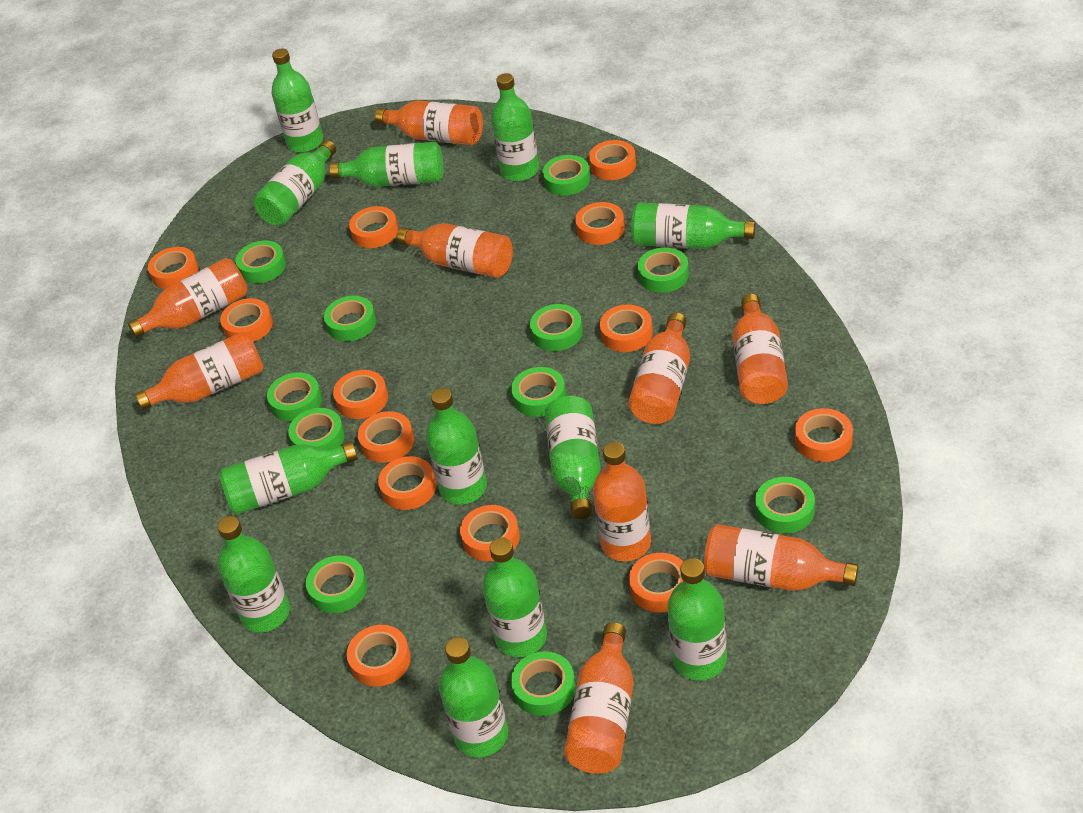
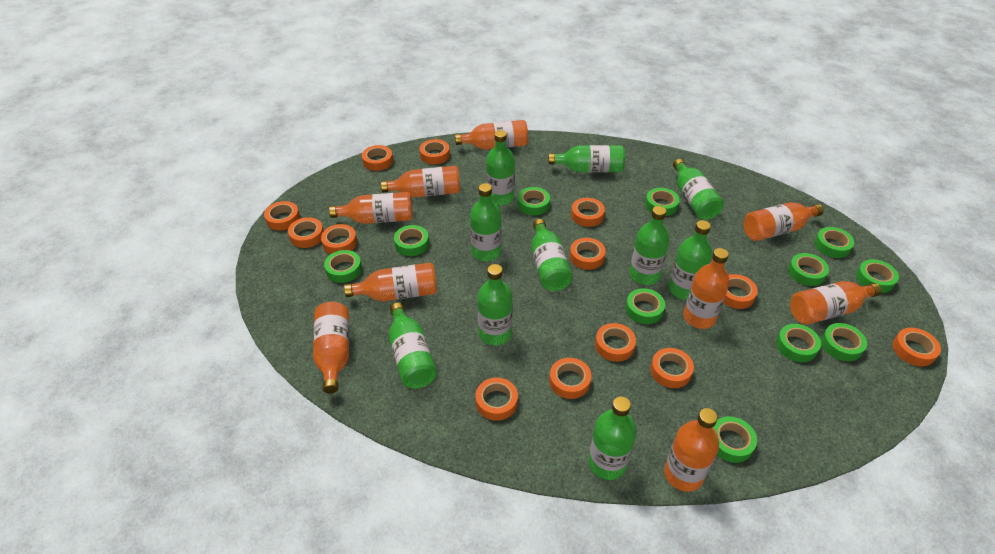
green bottle: 12 -> 10

